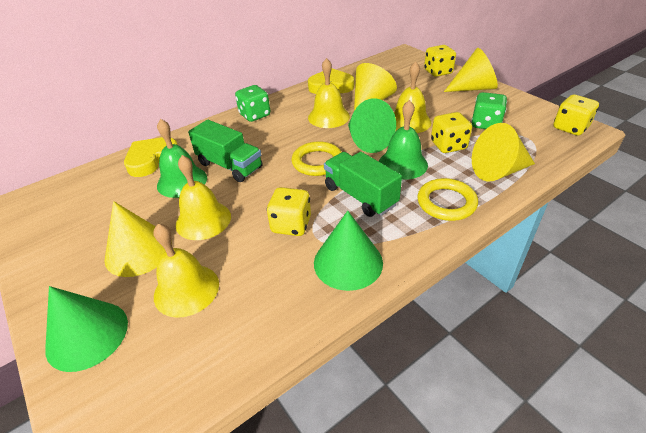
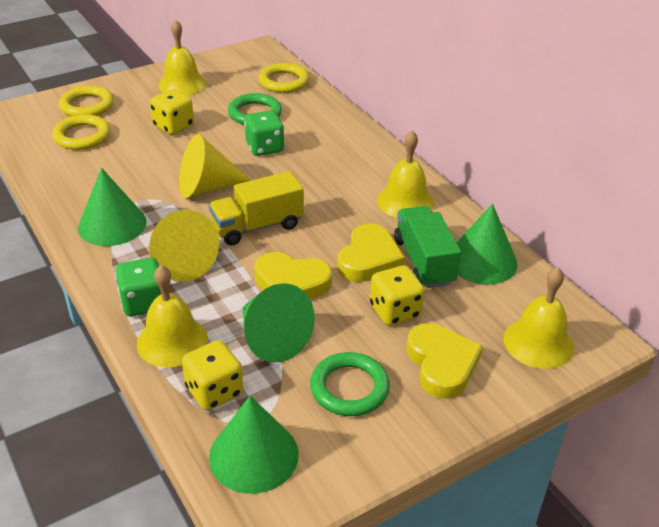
green bell: 2 -> 0
green cone: 3 -> 4
green ring: 0 -> 2
green truck: 2 -> 1
yellow cone: 4 -> 2
yellow dice: 4 -> 3
yellow heart: 2 -> 3
yellow ring: 2 -> 3
yellow truck: 0 -> 1

